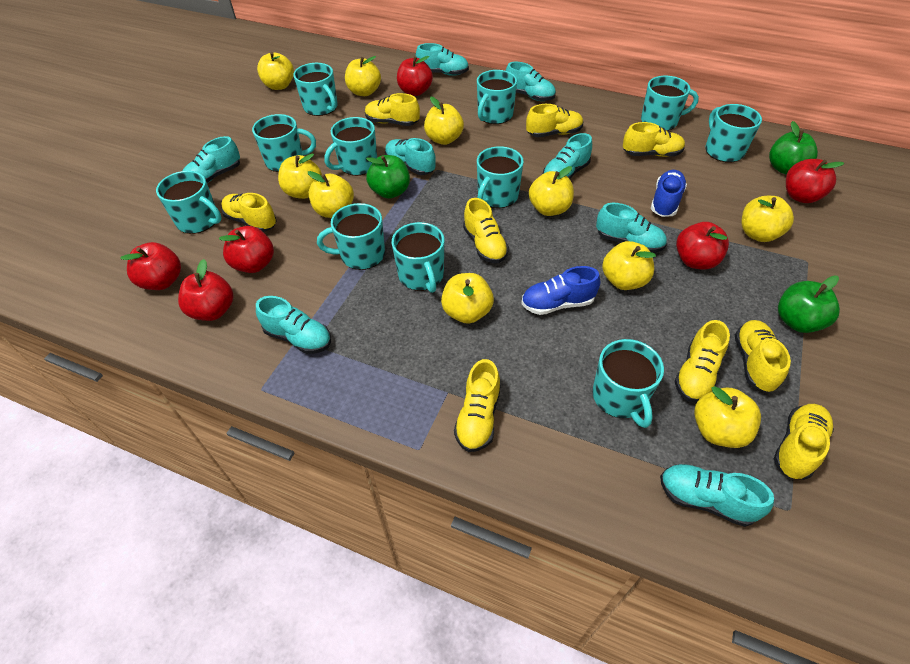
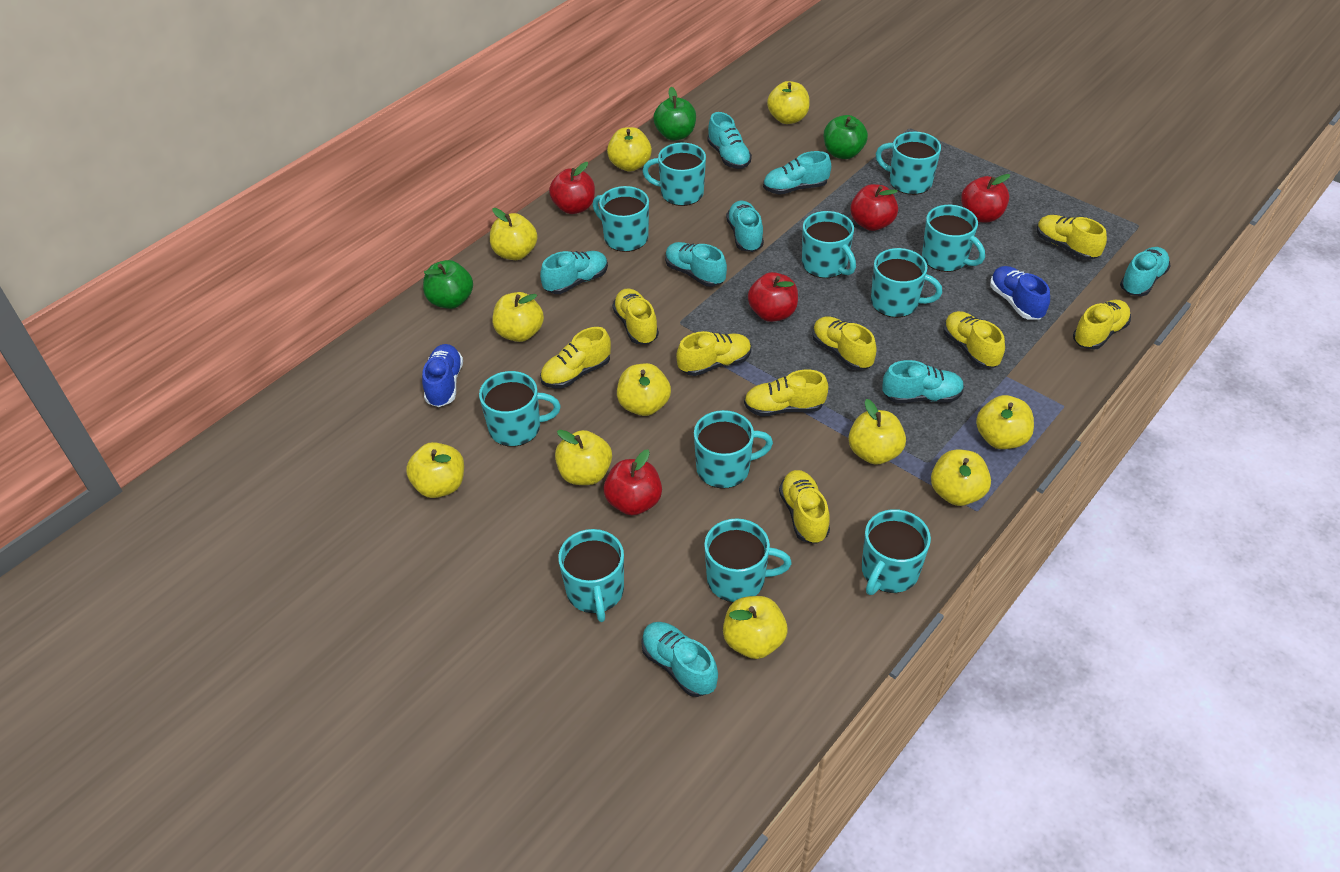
red apple: 6 -> 5
yellow apple: 10 -> 11

